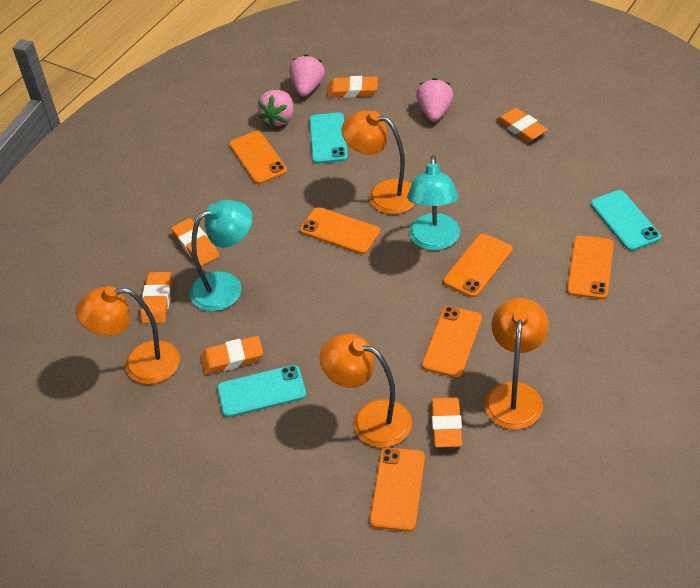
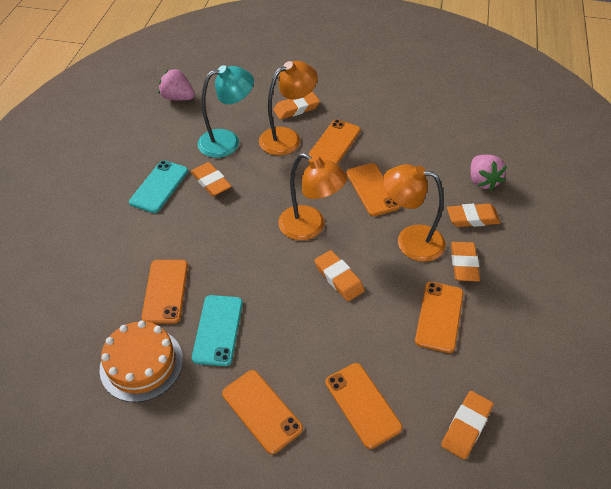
orange cake: 0 -> 1
orange lamp: 4 -> 3
pink strawberry: 3 -> 2
turquoise lamp: 2 -> 1
turquoise phone: 3 -> 2

